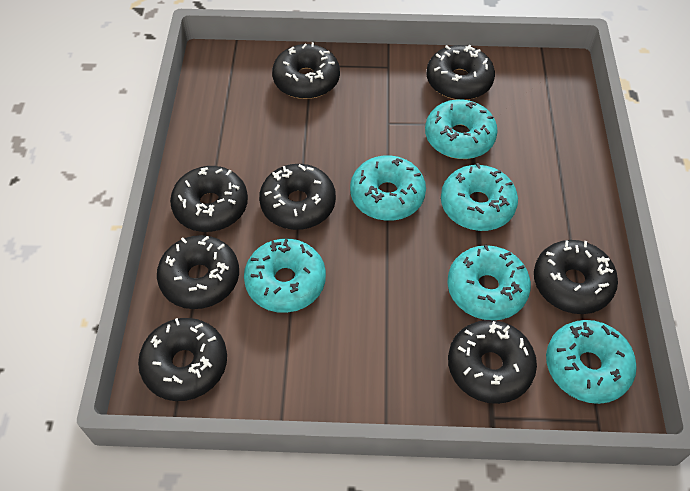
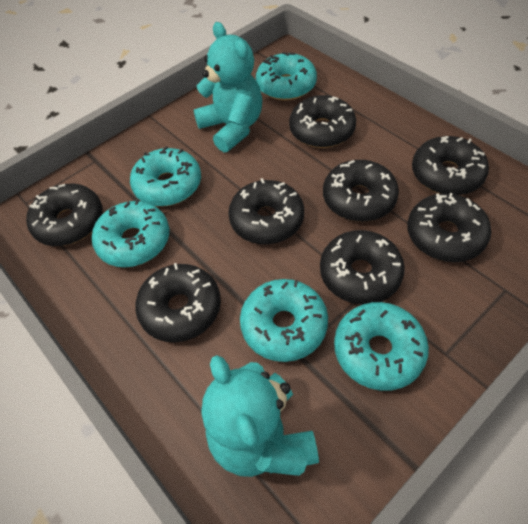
turquoise donut: 6 -> 5
turquoise teddy bear: 0 -> 2

